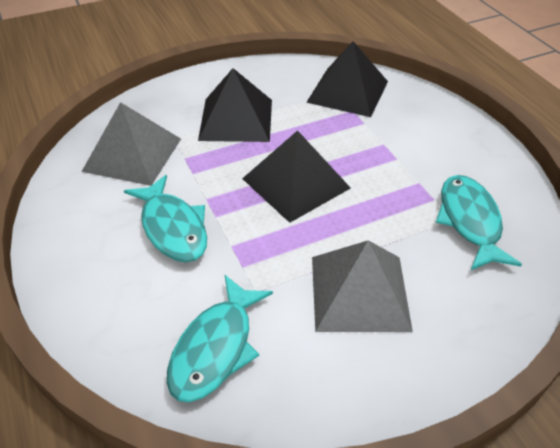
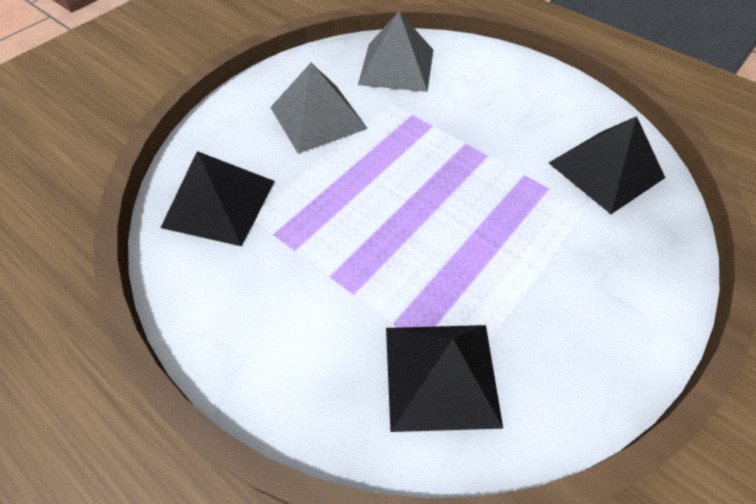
turquoise fish: 3 -> 0

